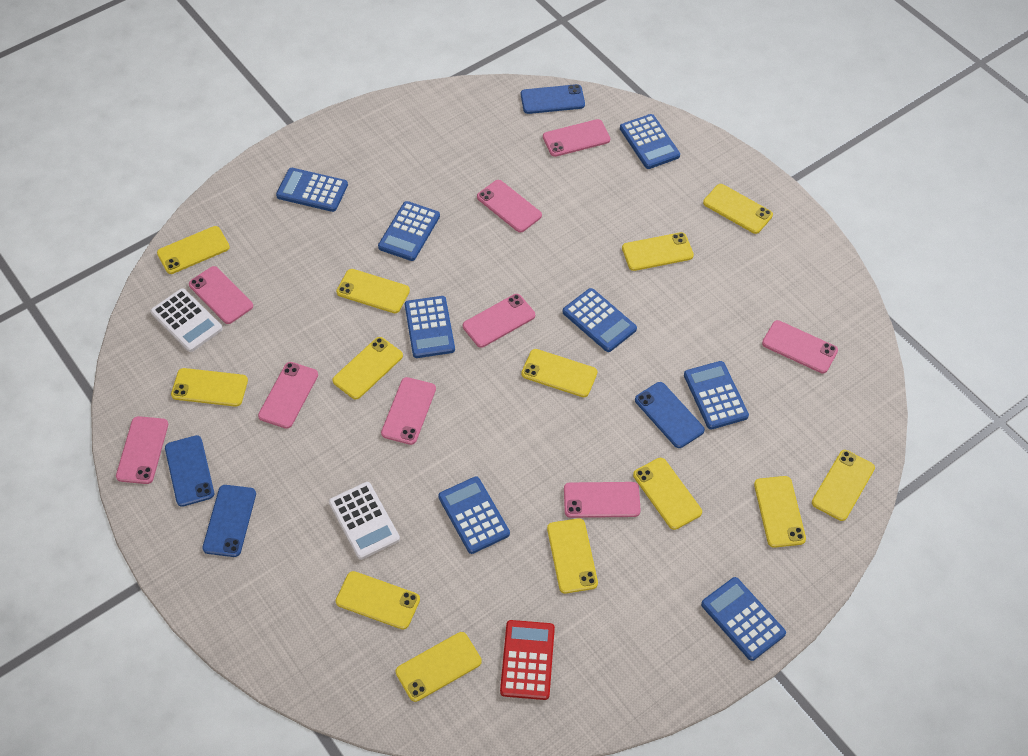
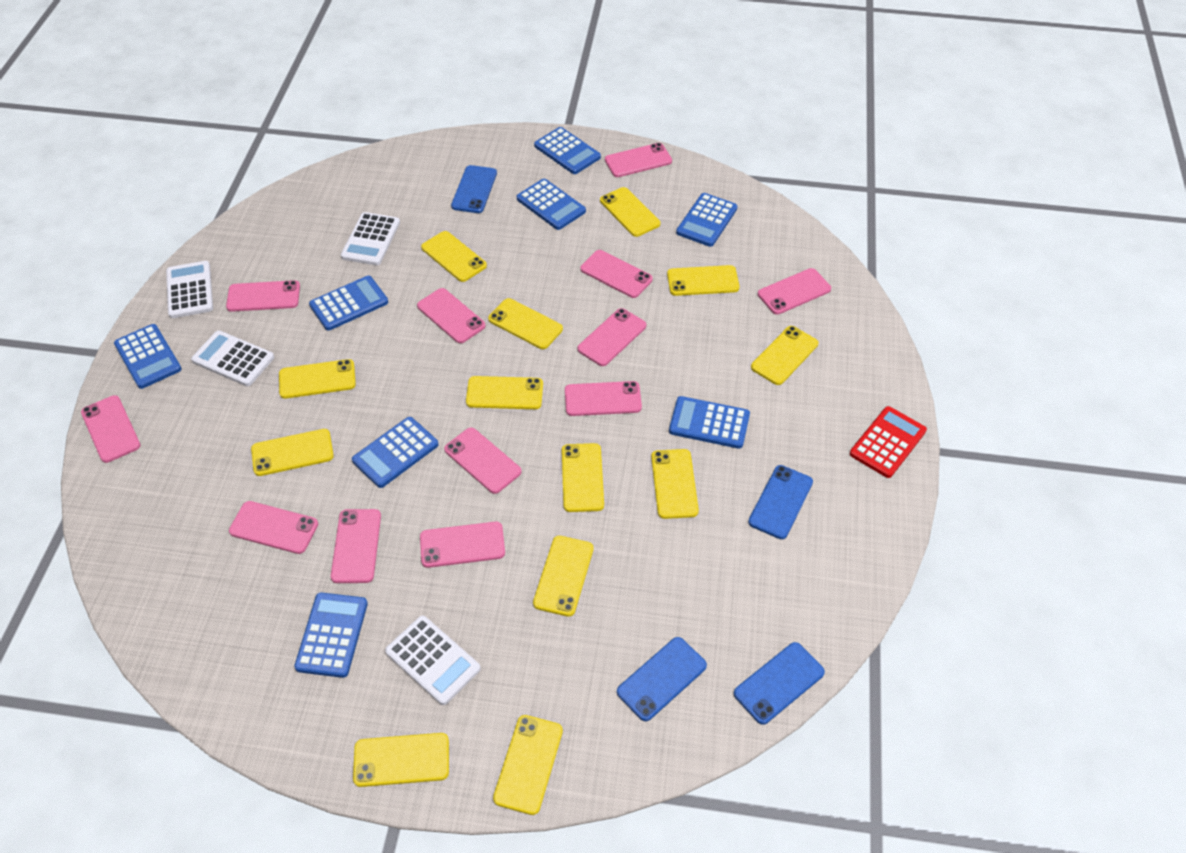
pink phone: 9 -> 12
white calculator: 2 -> 4

